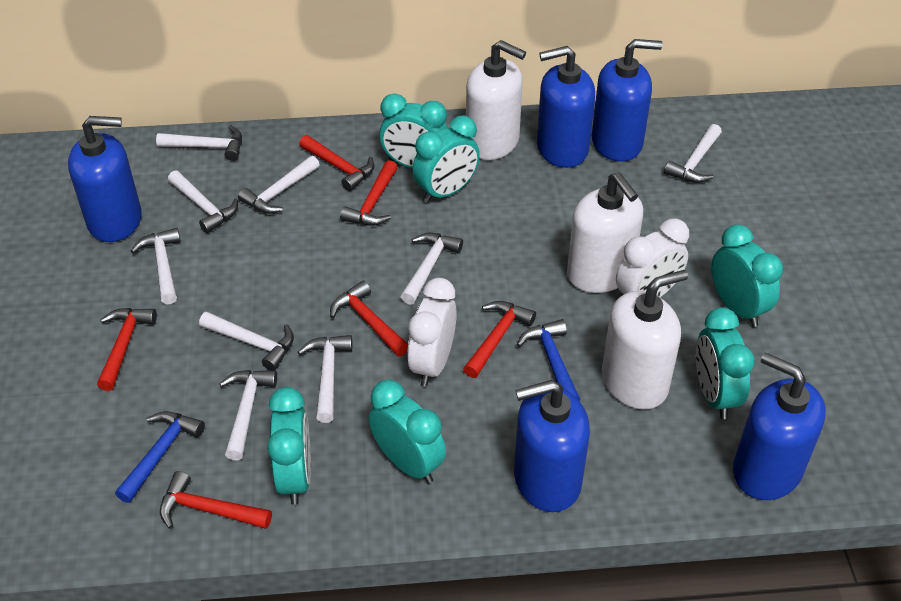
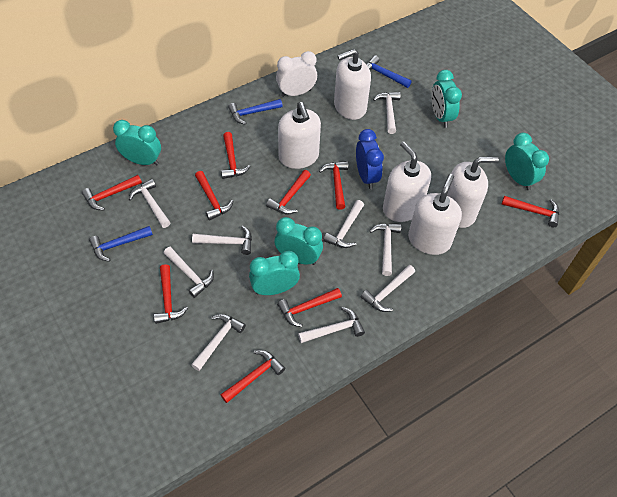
blue clock: 0 -> 1
blue hammer: 2 -> 3
blue soap dispenser: 5 -> 0
red hammer: 6 -> 9
turquoise clock: 6 -> 5
white clock: 2 -> 1
white soap dispenser: 3 -> 5

